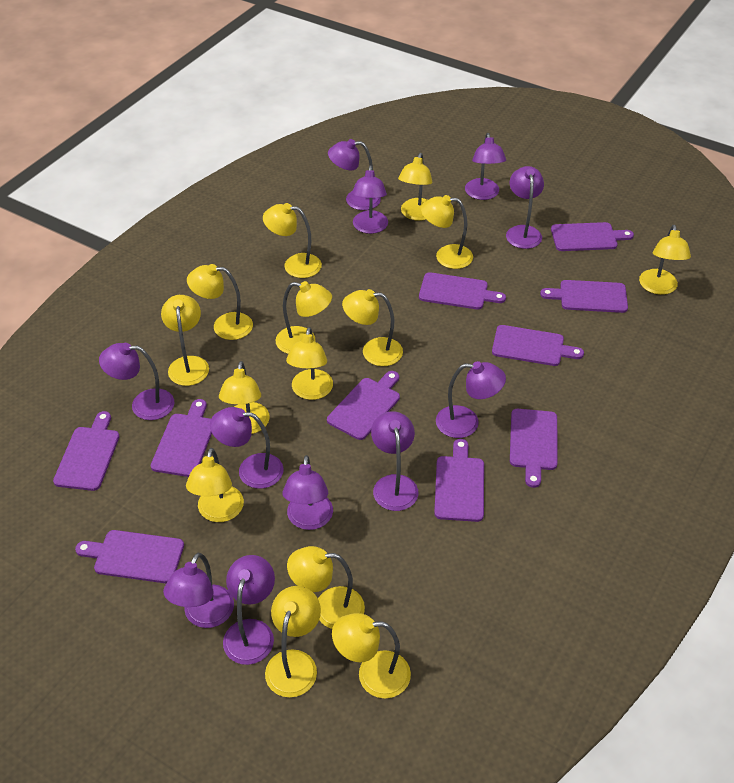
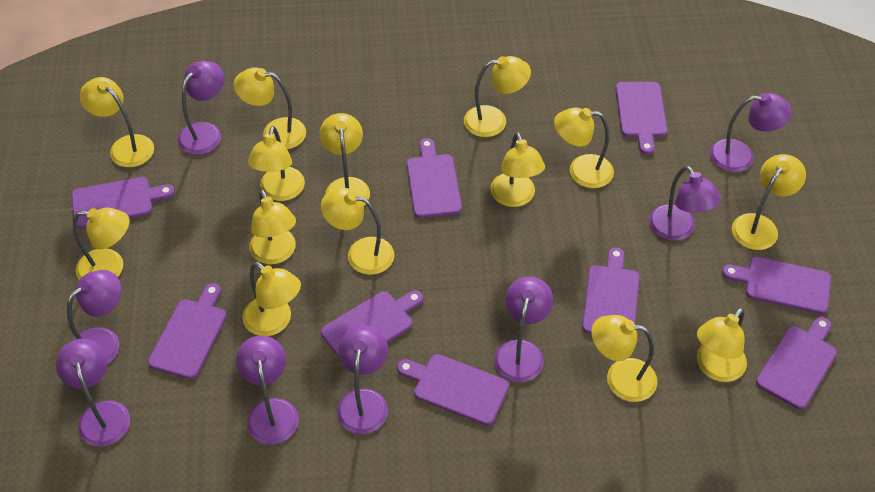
purple cutting board: 10 -> 9
purple lamp: 11 -> 8

